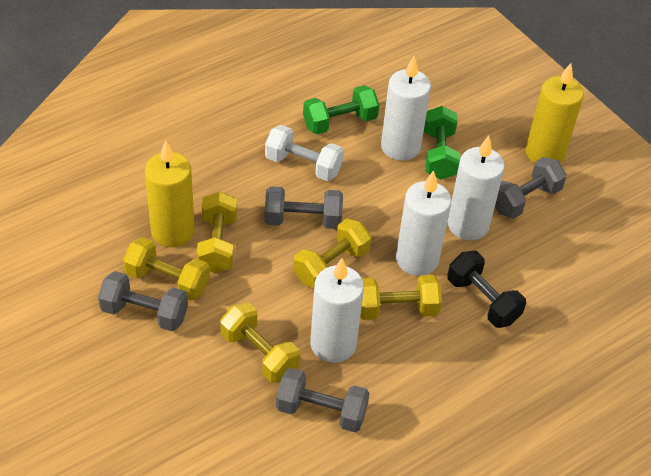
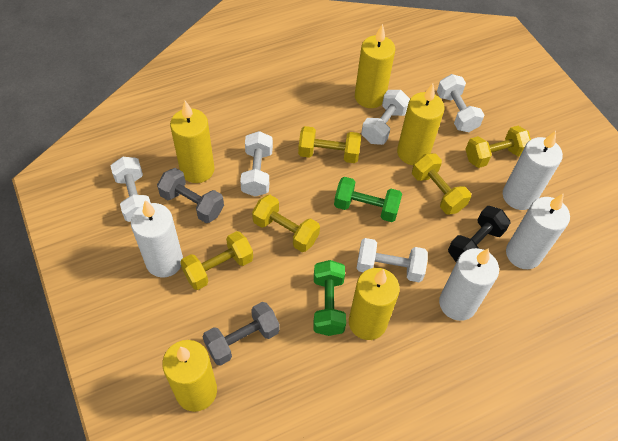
grey dumbbell: 4 -> 2
white dumbbell: 1 -> 5
yellow candle: 2 -> 5

